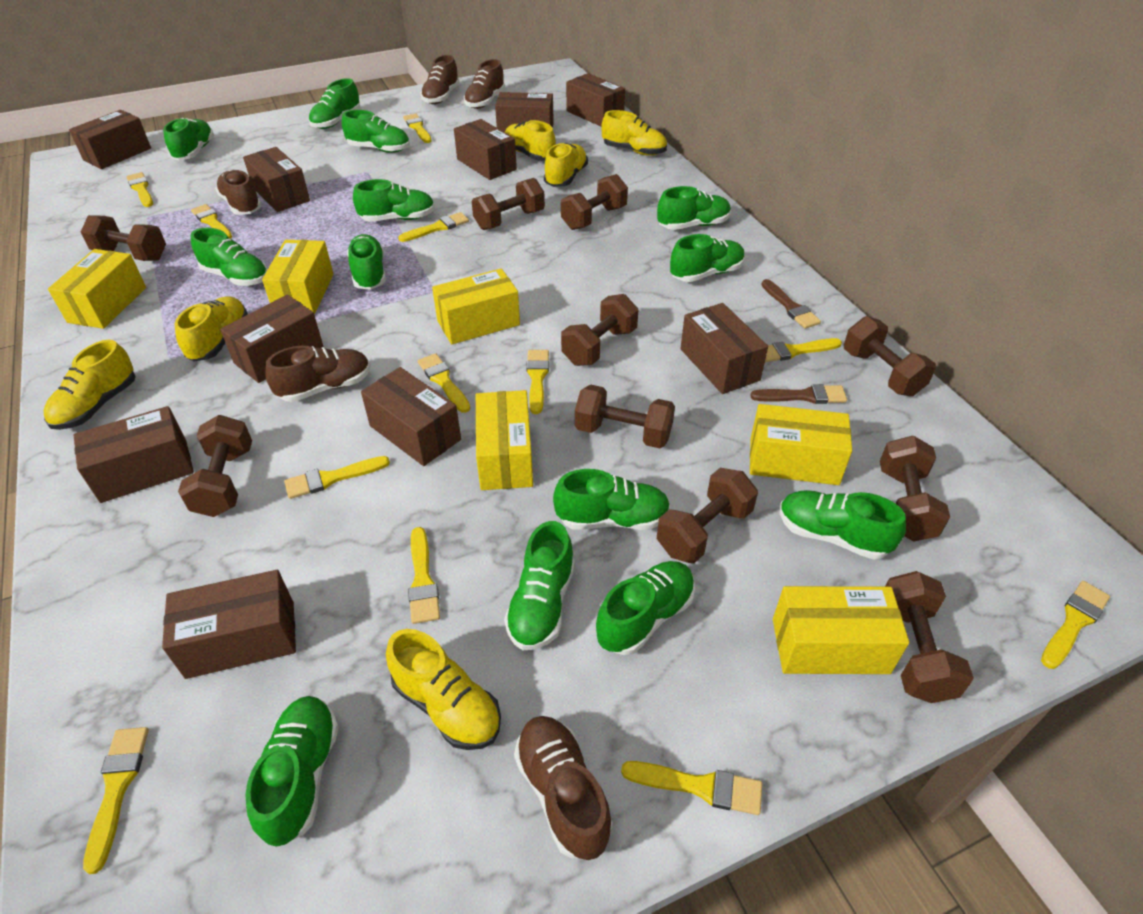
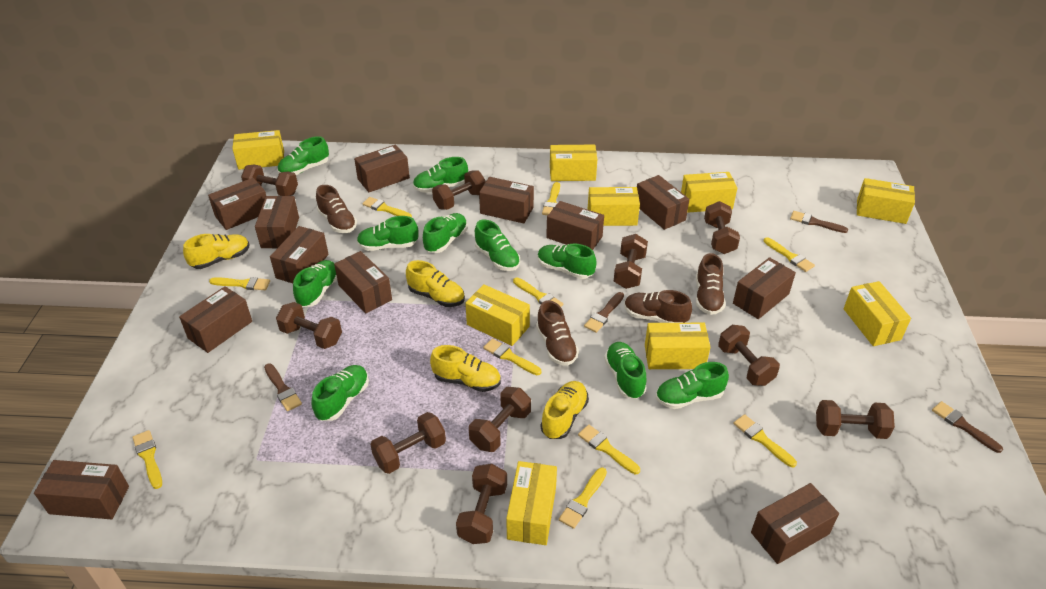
brown box: 10 -> 12
brown brush: 2 -> 4
brown shoe: 5 -> 4
green shoe: 13 -> 10
yellow box: 6 -> 9
yellow brush: 12 -> 10
yellow shoe: 6 -> 4

